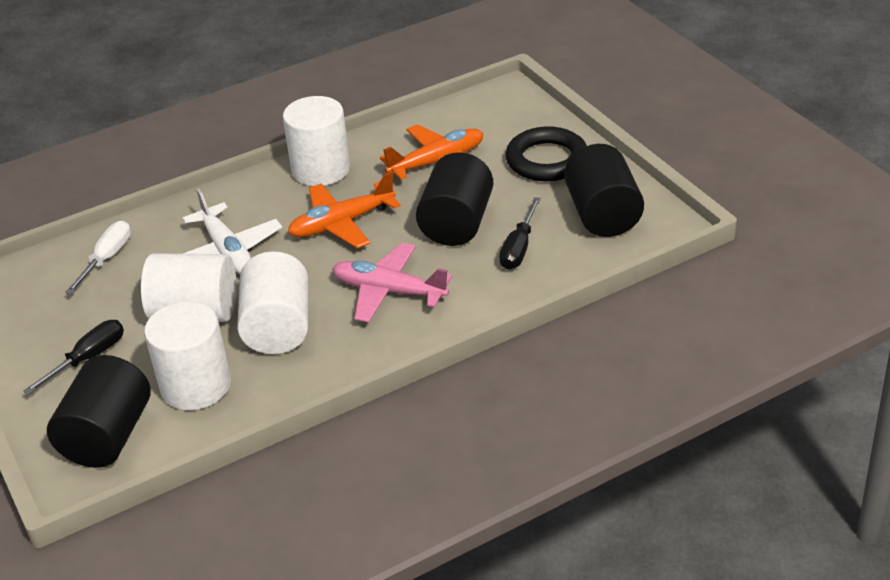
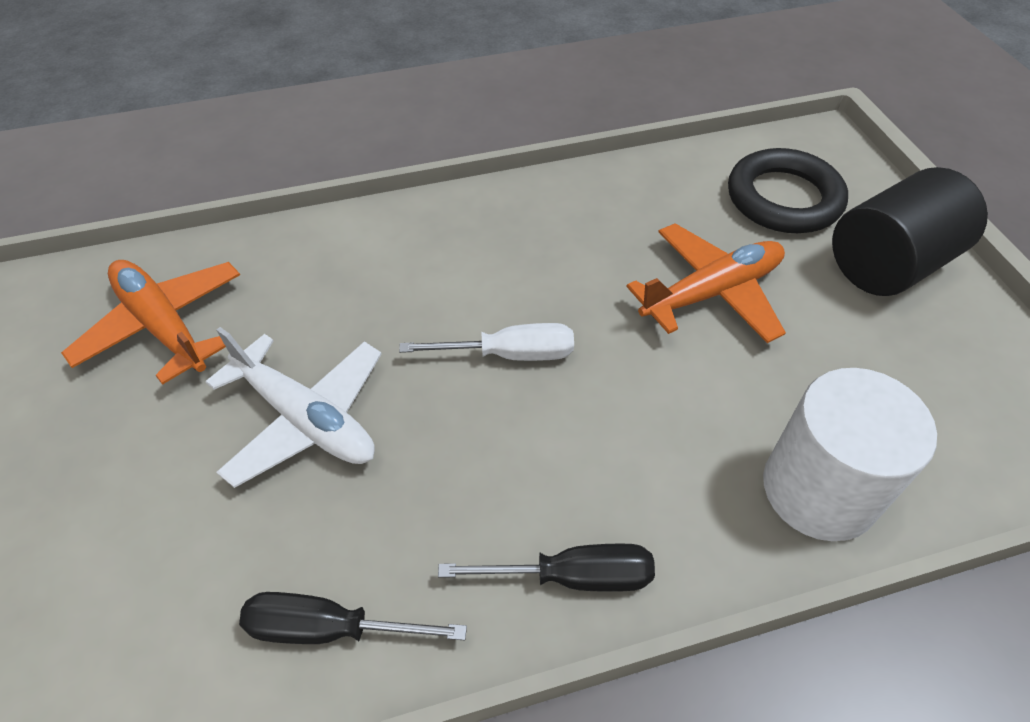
black cylinder: 3 -> 1
pink plane: 1 -> 0
white cylinder: 4 -> 1

